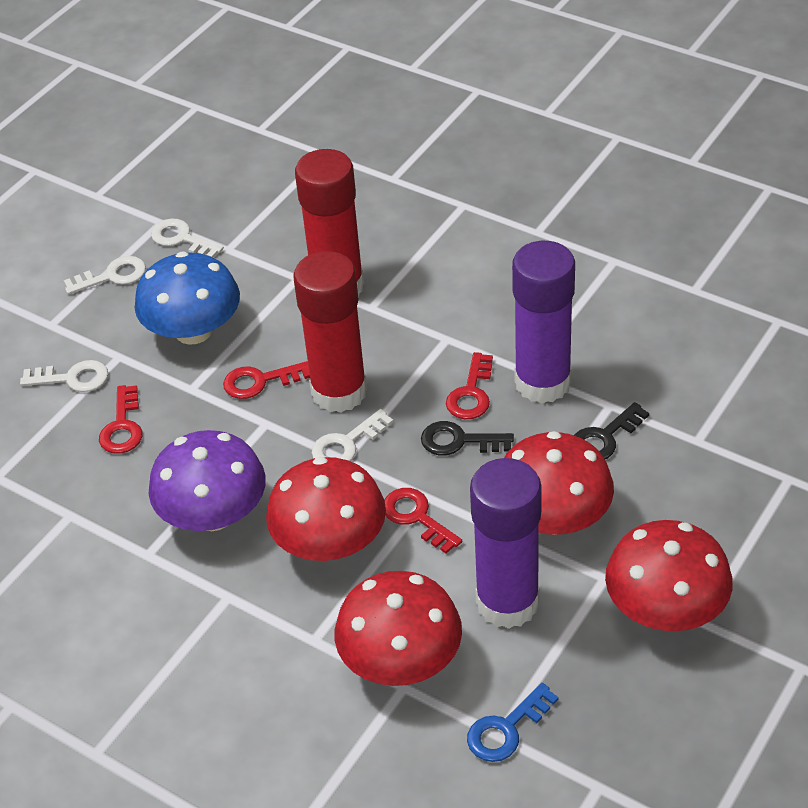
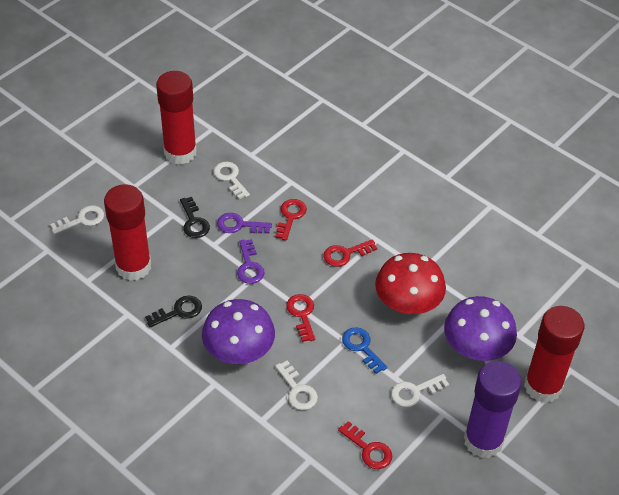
blue mushroom: 1 -> 0
purple glue stick: 2 -> 1
purple key: 0 -> 2
purple mushroom: 1 -> 2
red glue stick: 2 -> 3
red mushroom: 4 -> 1

